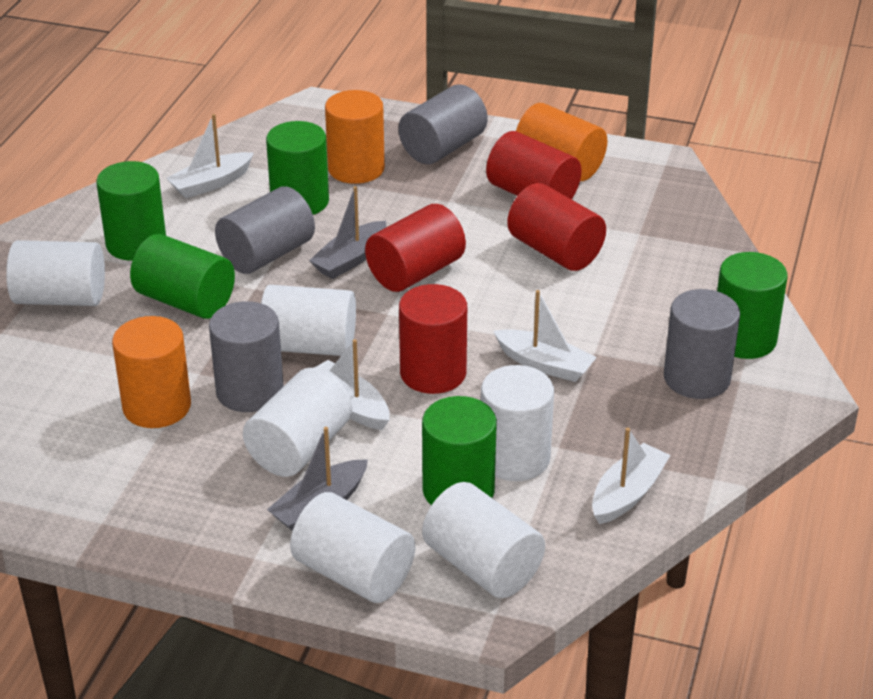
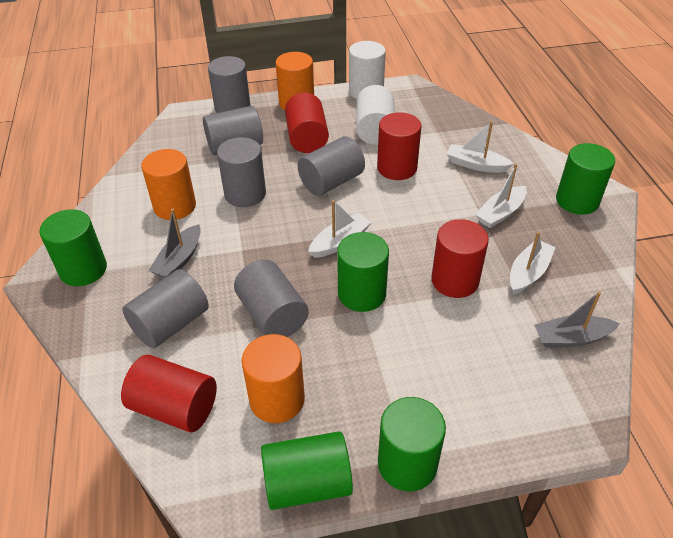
grey cylinder: 4 -> 6
white cylinder: 6 -> 2

